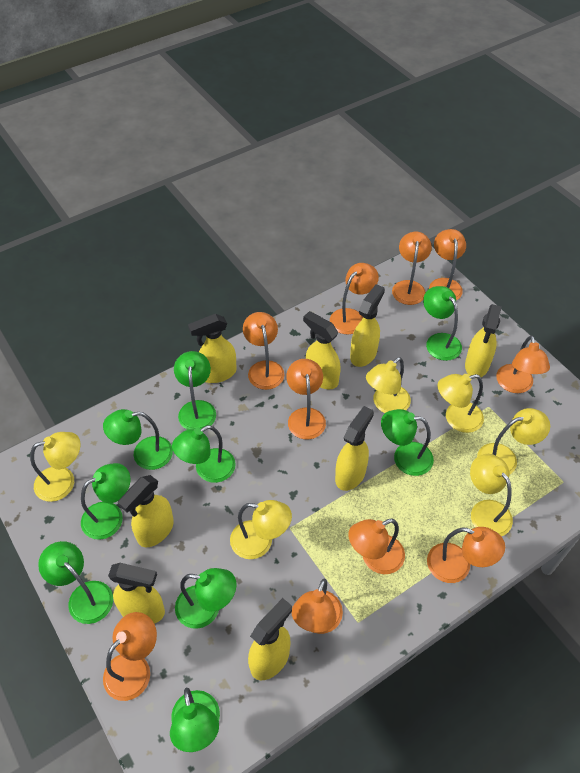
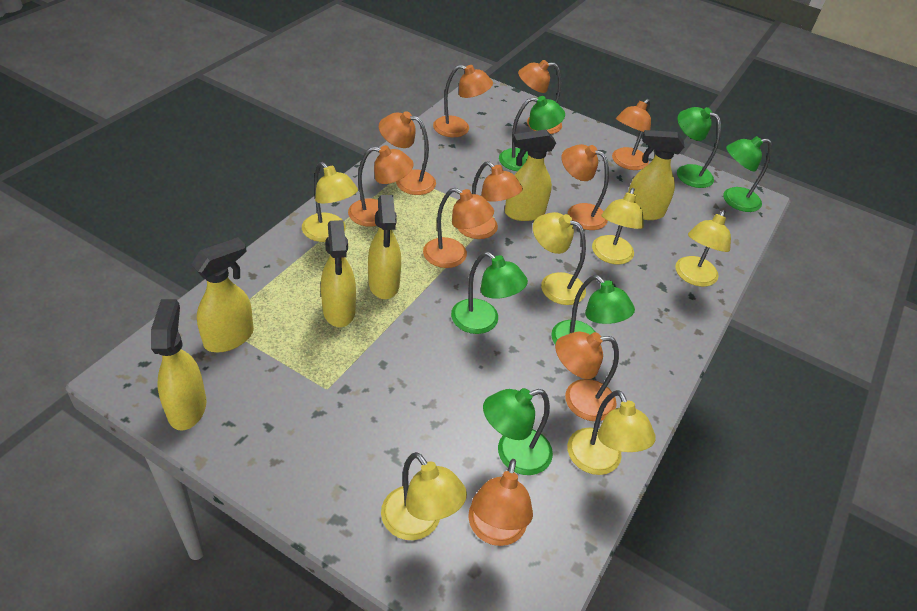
green lamp: 9 -> 6
yellow spray bottle: 8 -> 6

